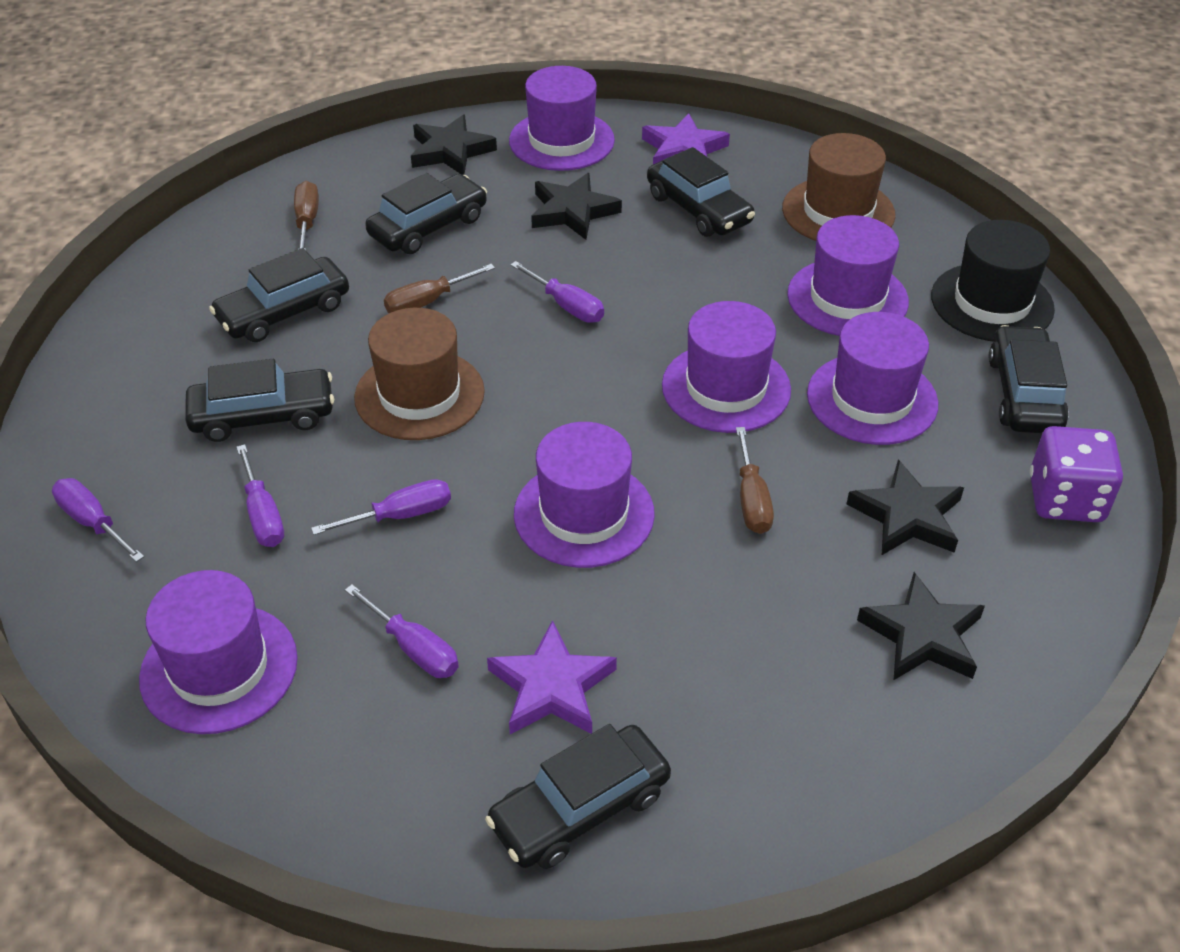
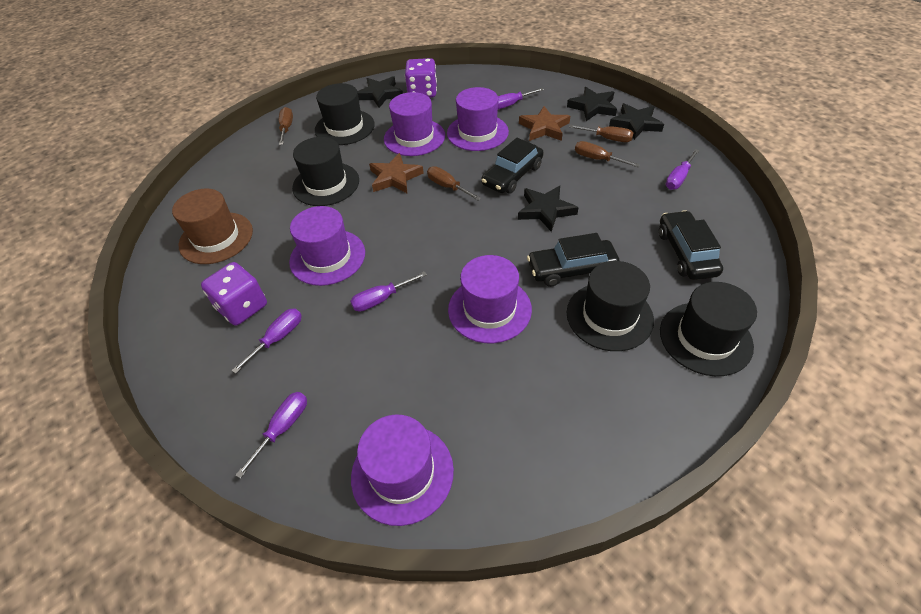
black car: 6 -> 3
black hat: 1 -> 4
brown hat: 2 -> 1
brown screwdriver: 3 -> 4
brown star: 0 -> 2
purple dice: 1 -> 2
purple hat: 6 -> 5
purple star: 2 -> 0

